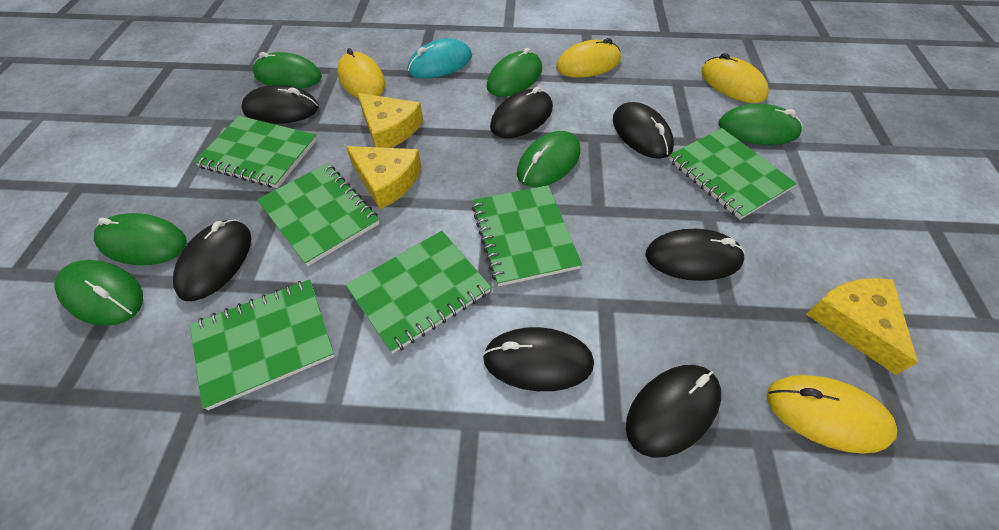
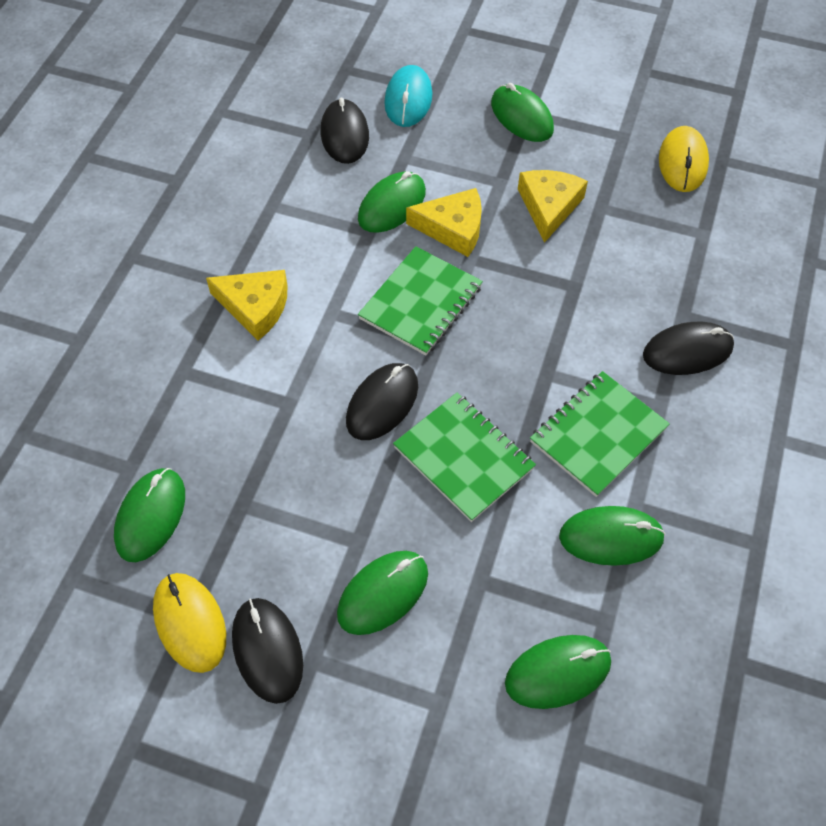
black mouse: 7 -> 4
green notebook: 6 -> 3
yellow mouse: 4 -> 2

